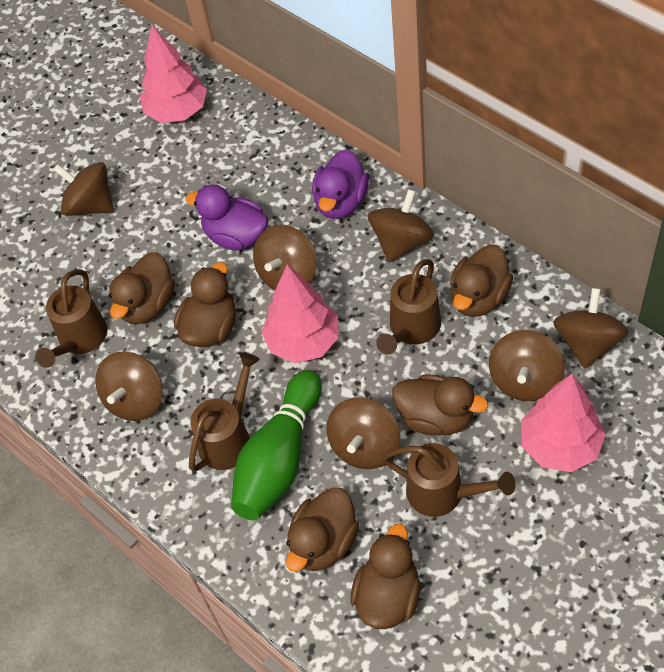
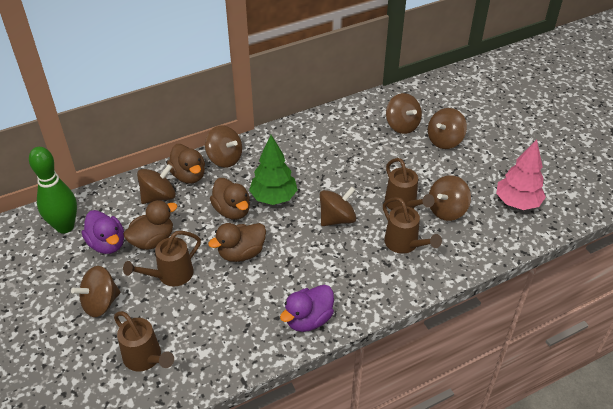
brown duck: 6 -> 4
green tree: 0 -> 1
pink tree: 3 -> 1

